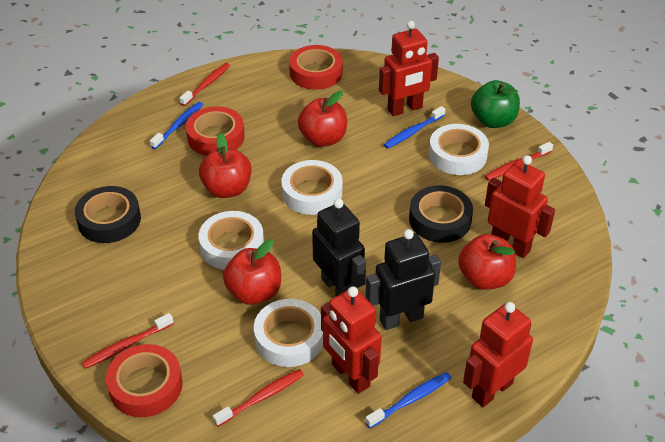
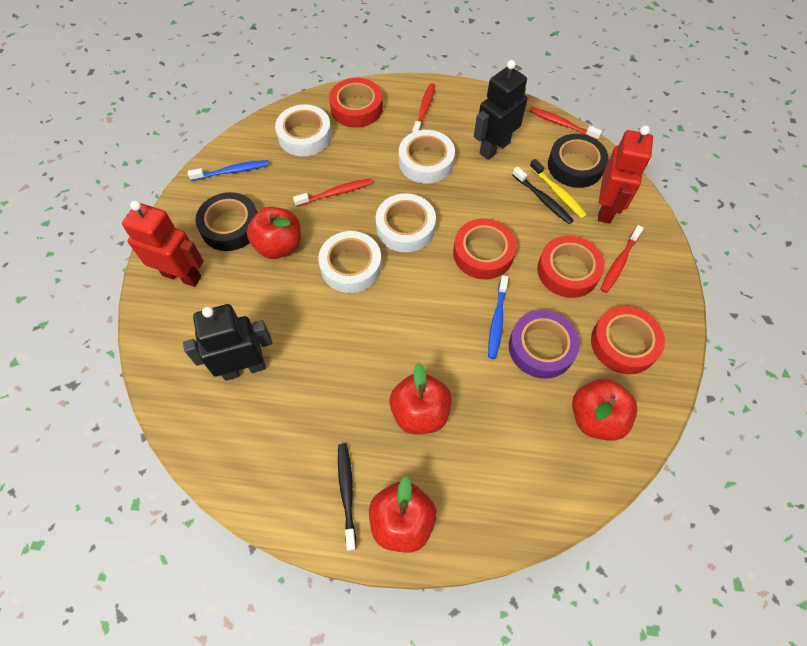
black toothbrush: 0 -> 2
blue toothbrush: 3 -> 2
green apple: 1 -> 0
purple tape: 0 -> 1
red robot: 4 -> 2
red tape: 3 -> 4
yellow toothbrush: 0 -> 1

